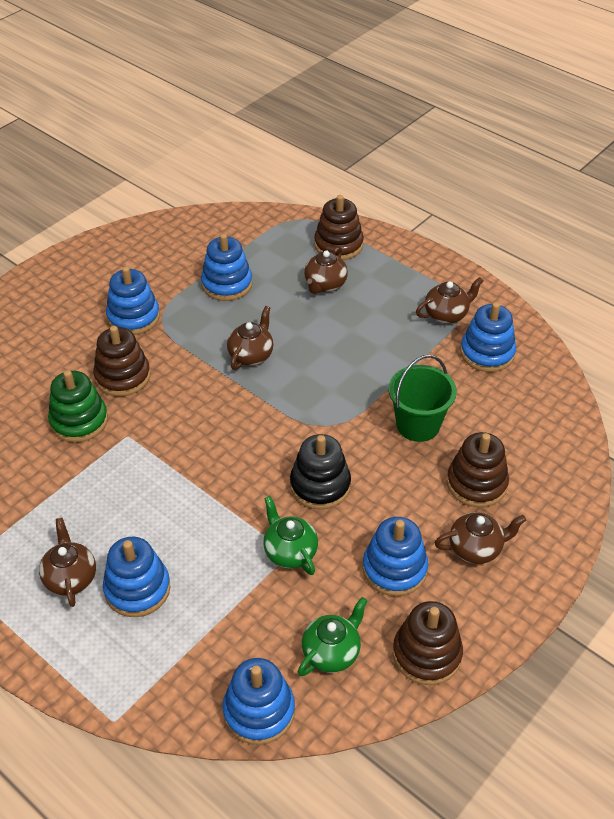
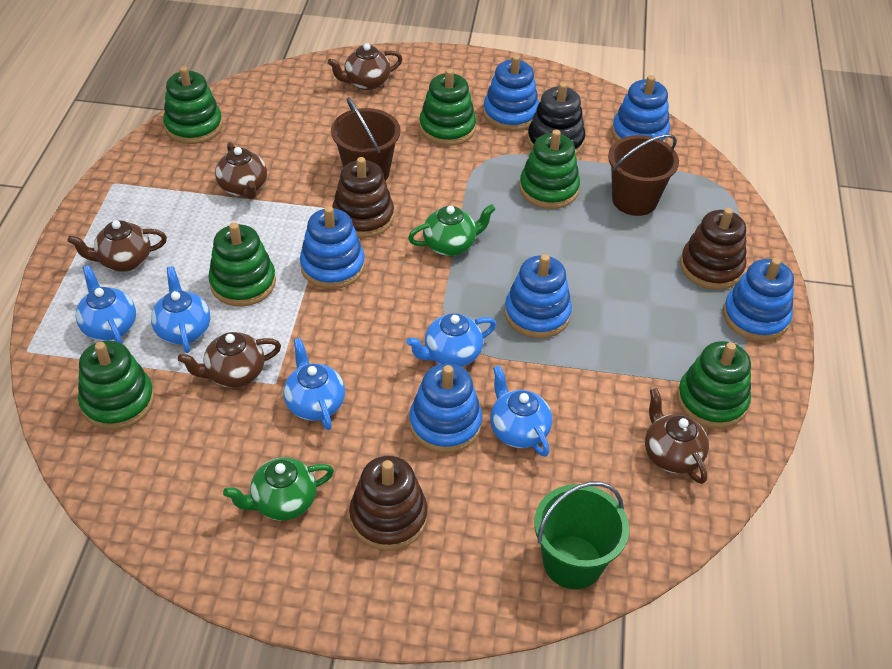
blue teapot: 0 -> 5
brown bucket: 0 -> 2
brown stacking toy: 4 -> 3
green stacking toy: 1 -> 6

